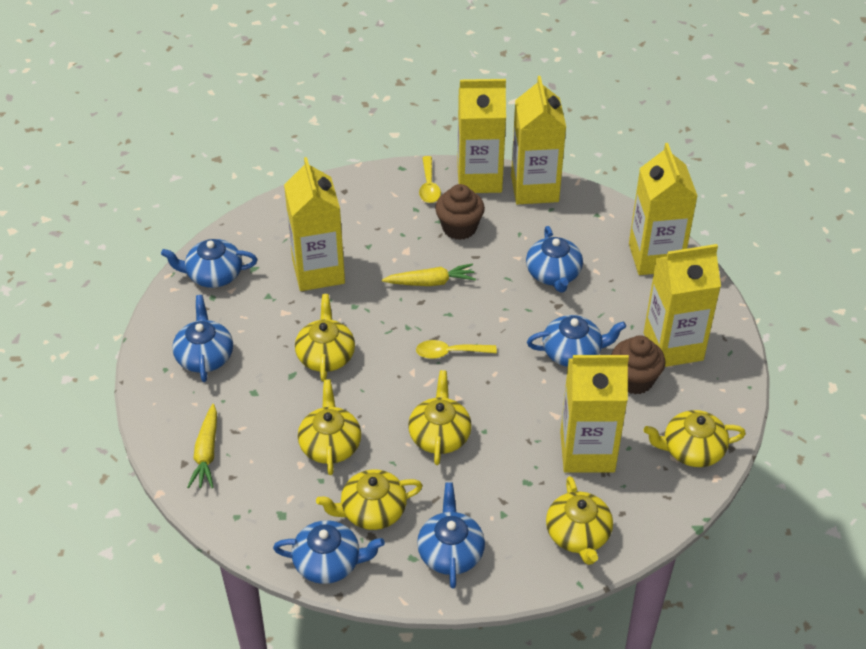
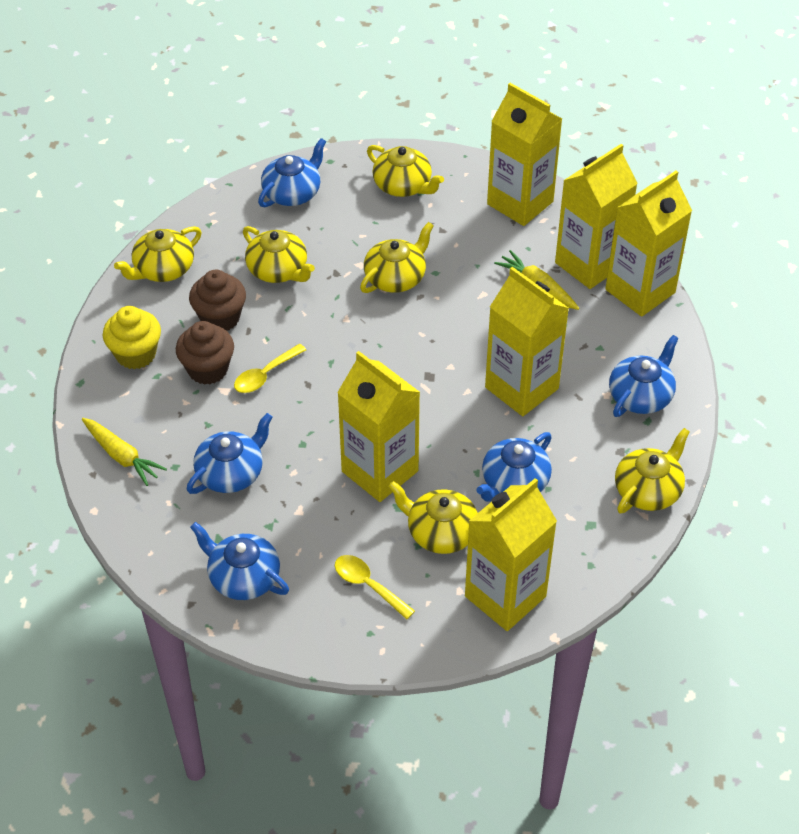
blue teapot: 6 -> 5
yellow cupcake: 0 -> 1

